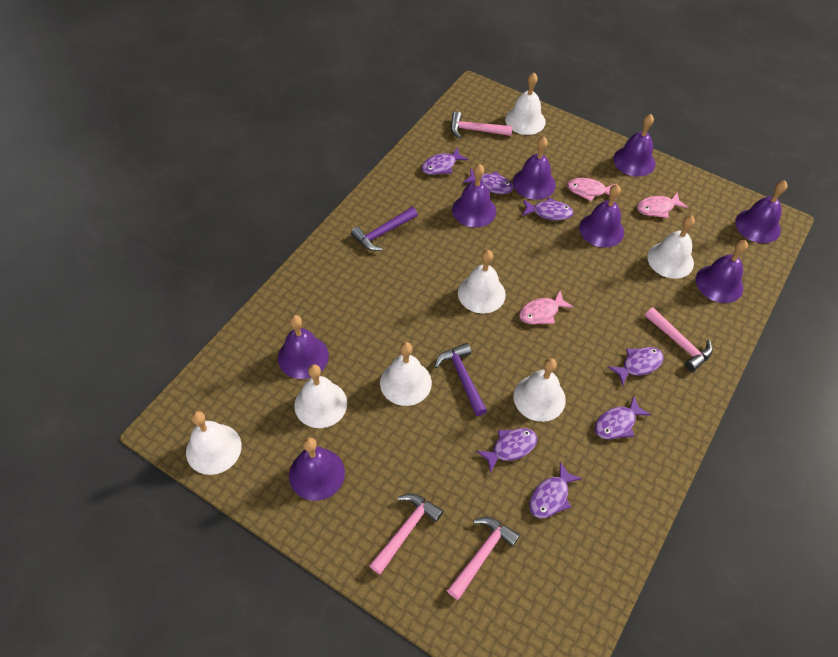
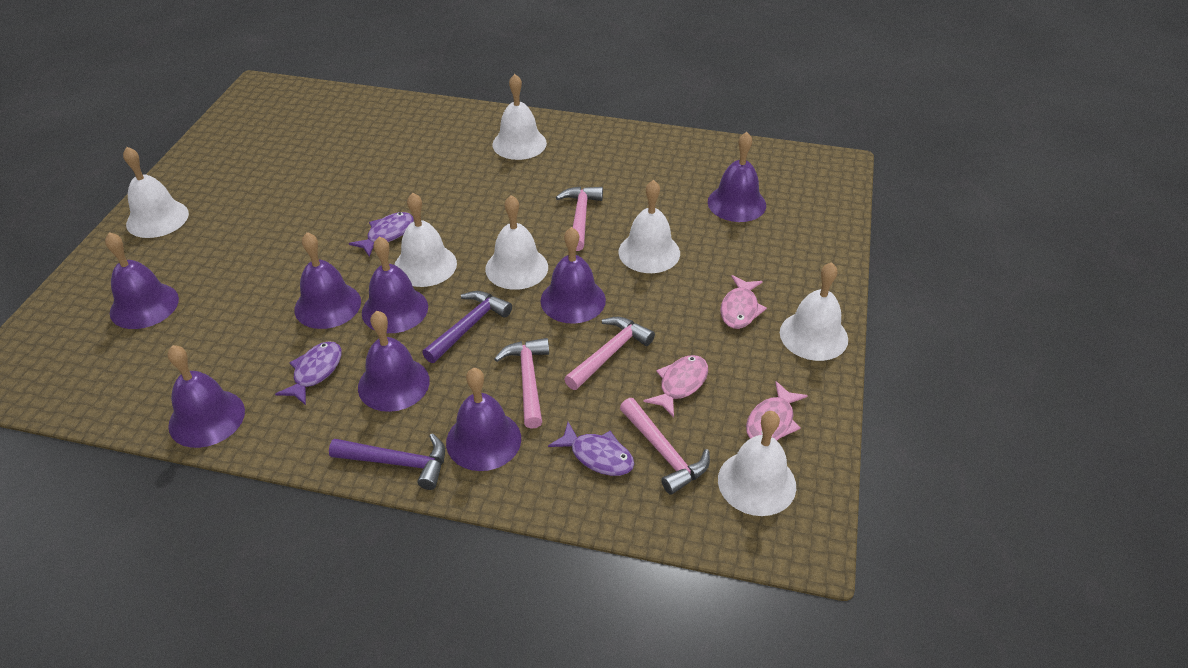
purple fish: 7 -> 3

